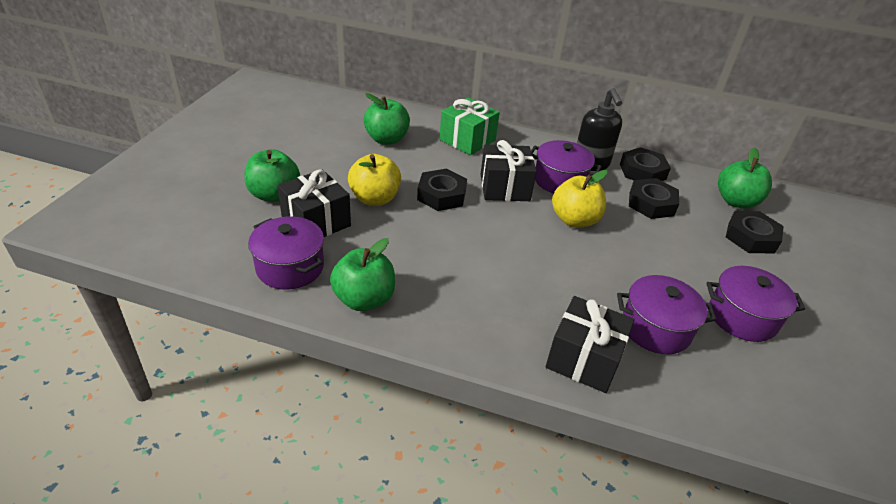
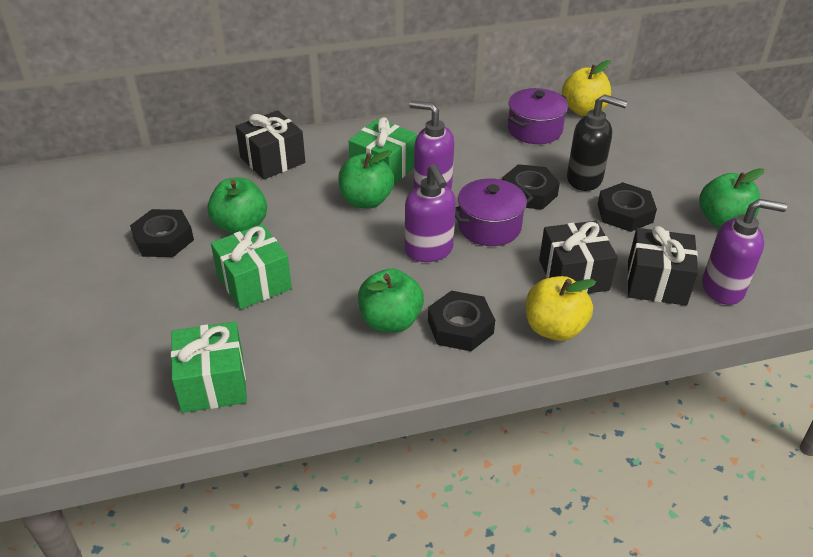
green gift: 1 -> 3
purple pot: 4 -> 2
purple soap dispenser: 0 -> 3

